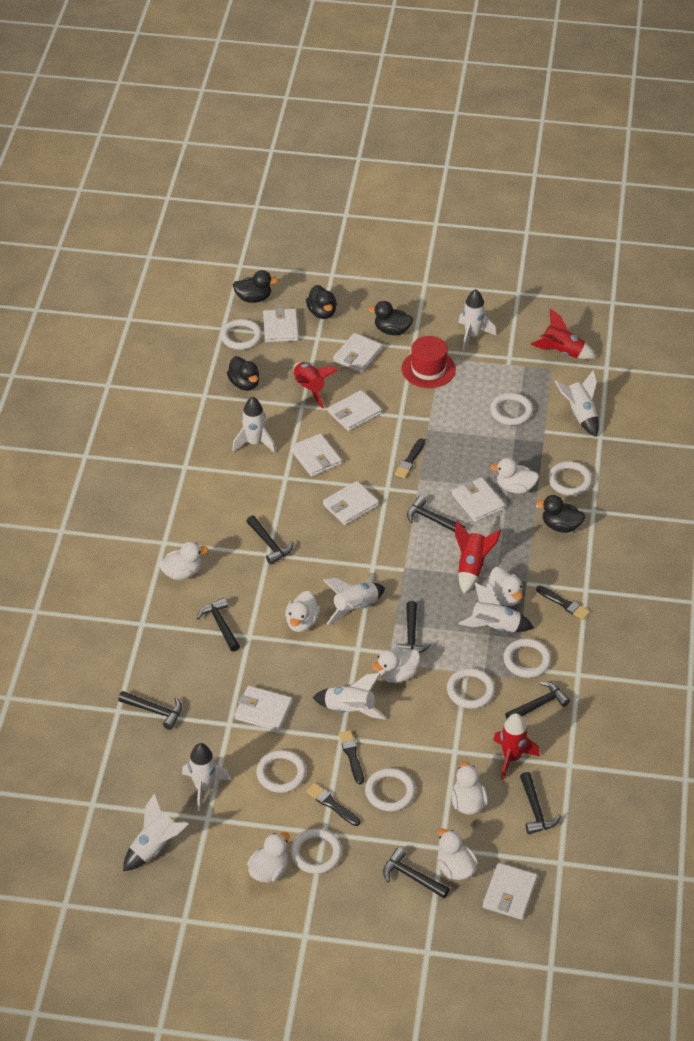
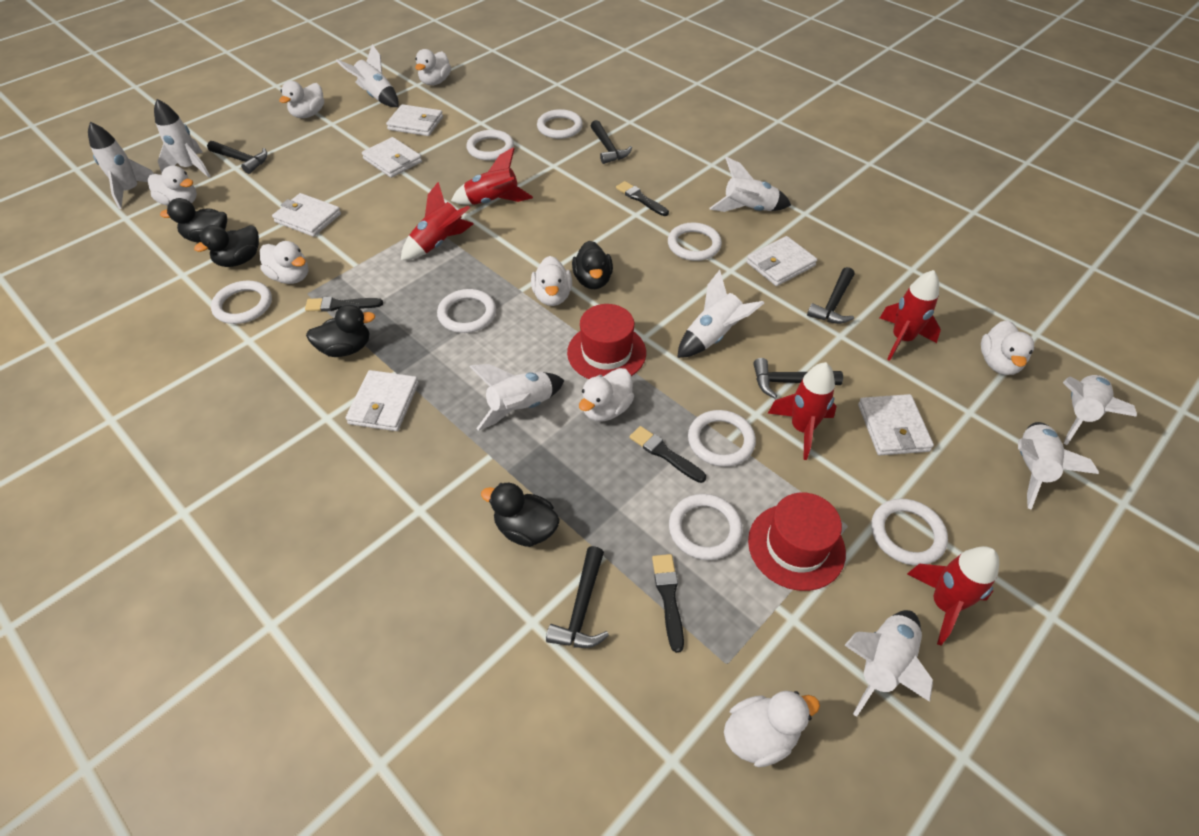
black hammer: 8 -> 5
red hat: 1 -> 2
red rocket: 4 -> 5
white rocket: 8 -> 9
white wallet: 8 -> 6

